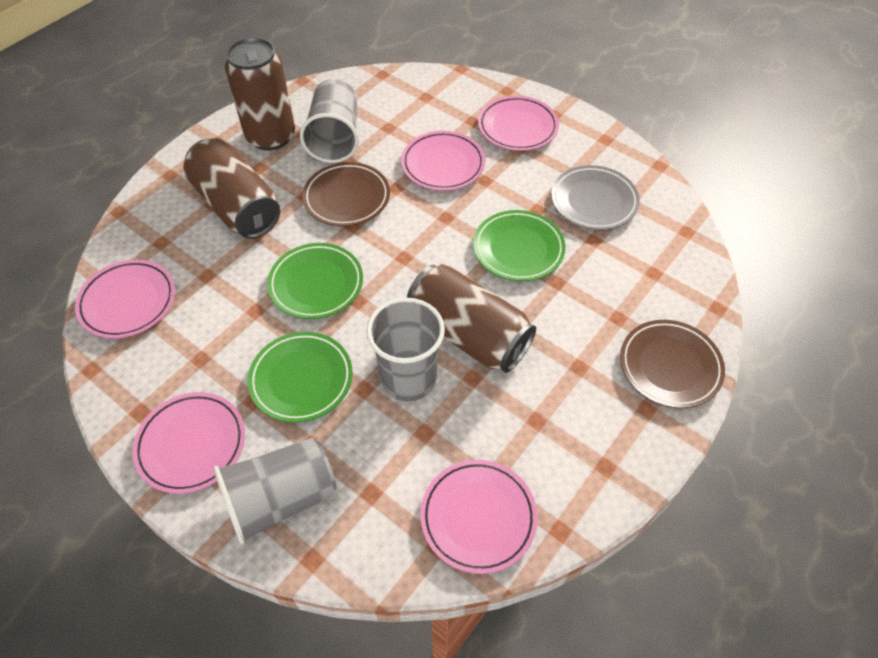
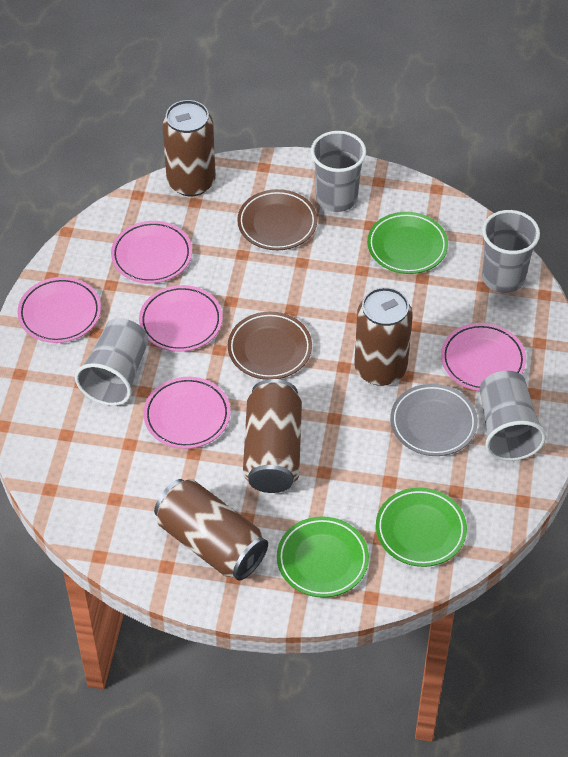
brown can: 3 -> 4
grey cup: 3 -> 4

